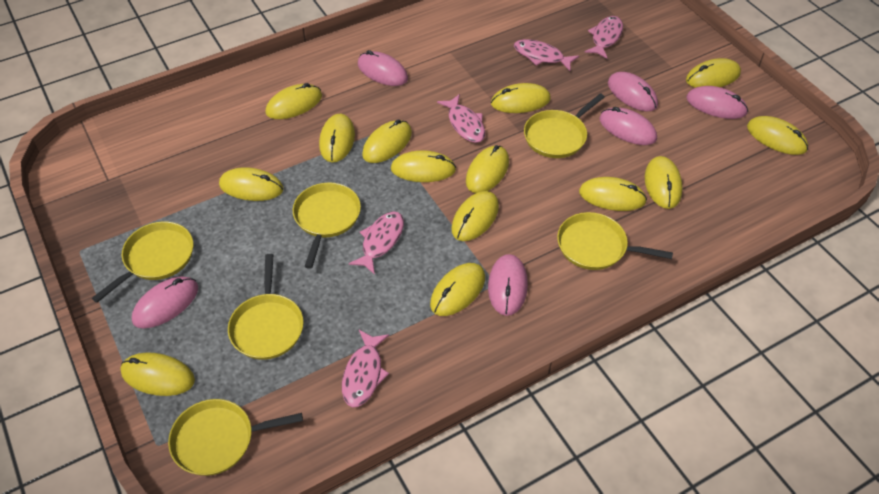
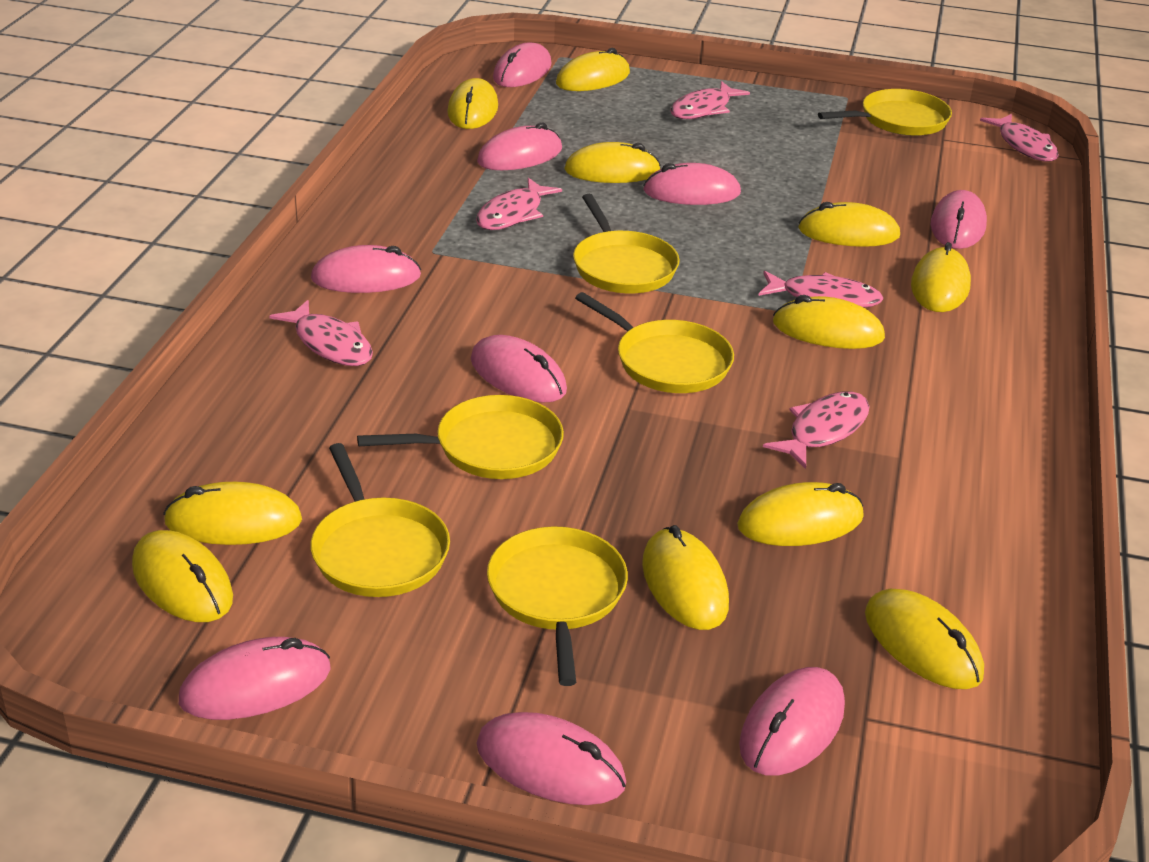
pink fish: 5 -> 6
pink mouse: 6 -> 9
yellow mouse: 14 -> 11

